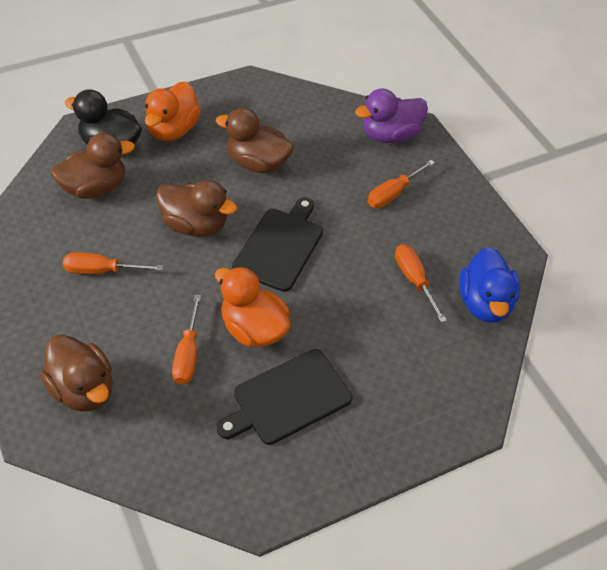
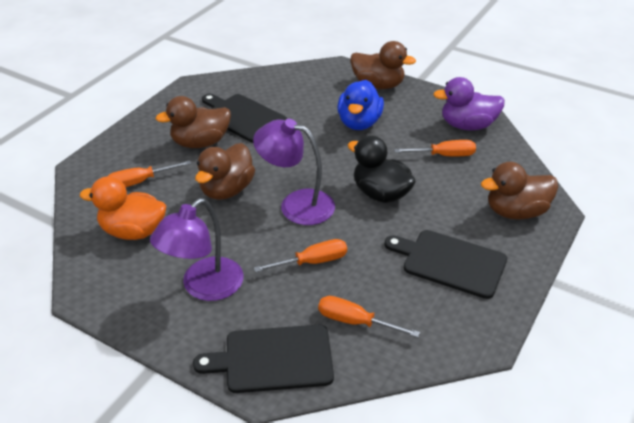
black cutting board: 2 -> 3
orange duck: 2 -> 1
purple lamp: 0 -> 2

